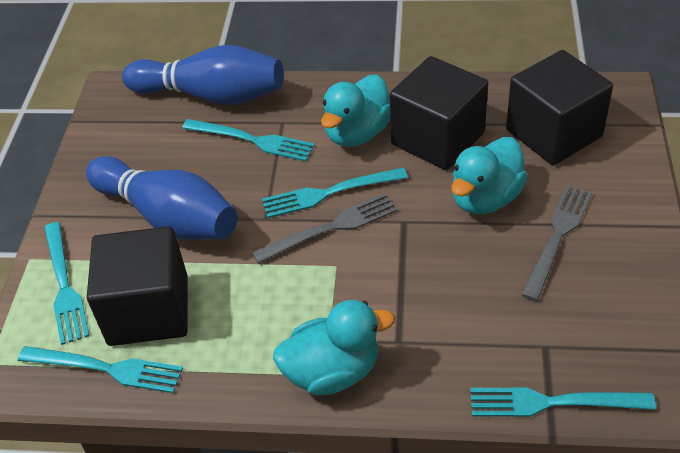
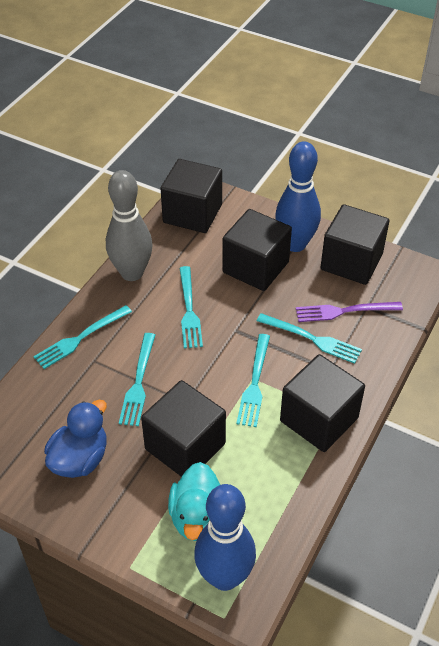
black cube: 3 -> 5
blue duck: 0 -> 1
grey bowling pin: 0 -> 1
grey fork: 2 -> 0
purple fork: 0 -> 1
turquoise duck: 3 -> 1

